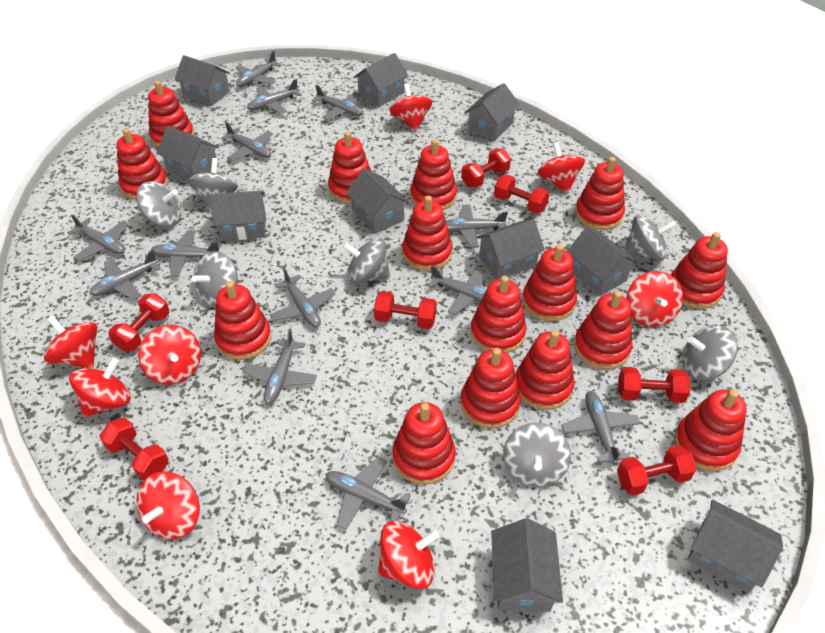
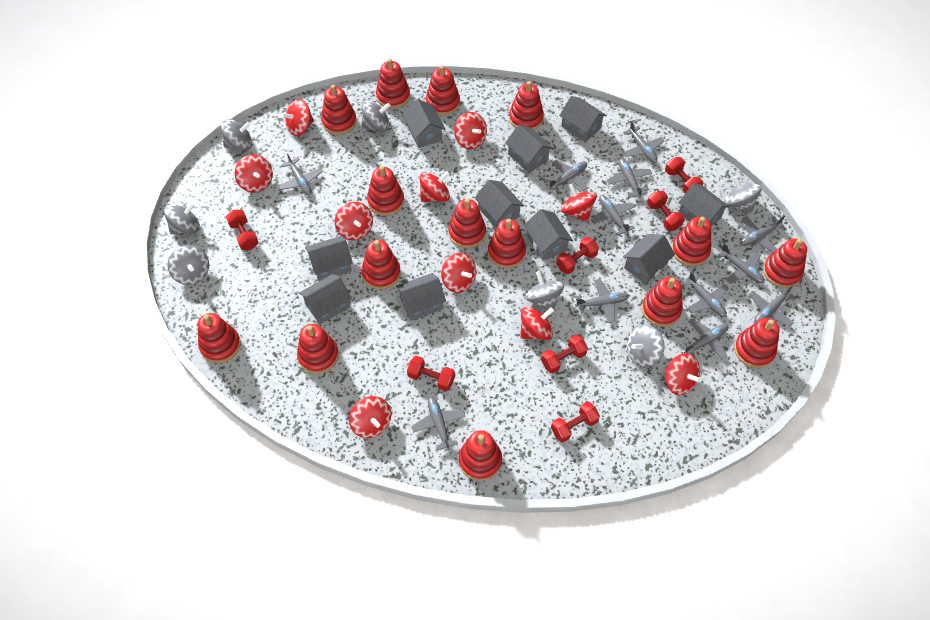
grey plane: 13 -> 12
red spinning top: 8 -> 10

